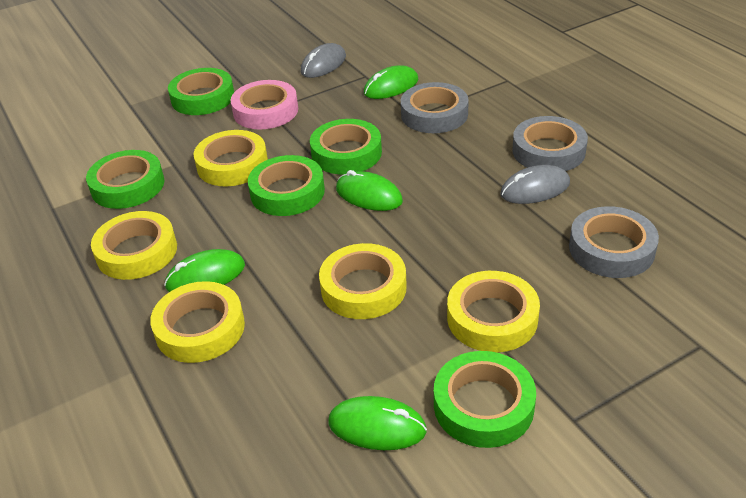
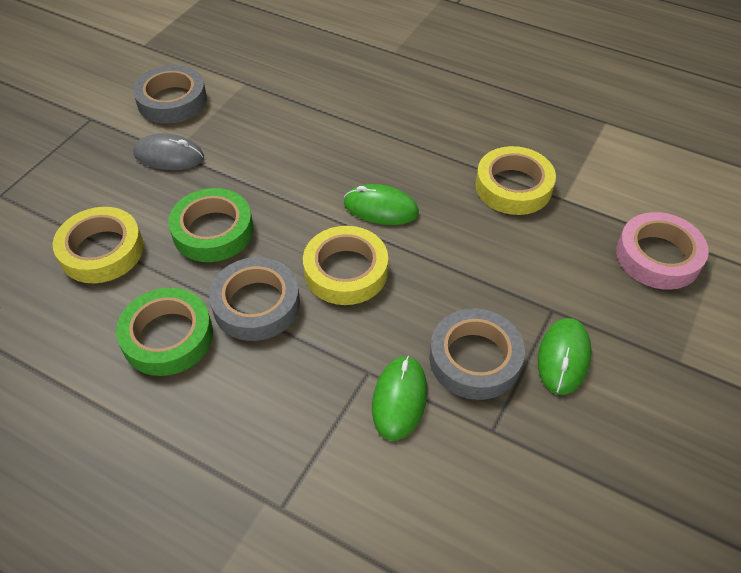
green mouse: 4 -> 3
green tape: 5 -> 2
grey mouse: 2 -> 1
yellow tape: 5 -> 3

